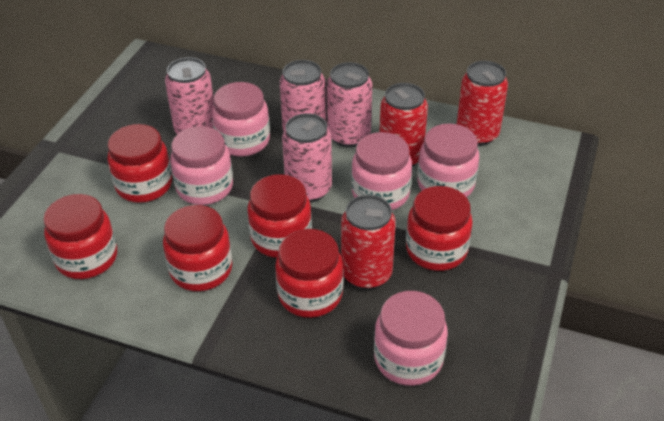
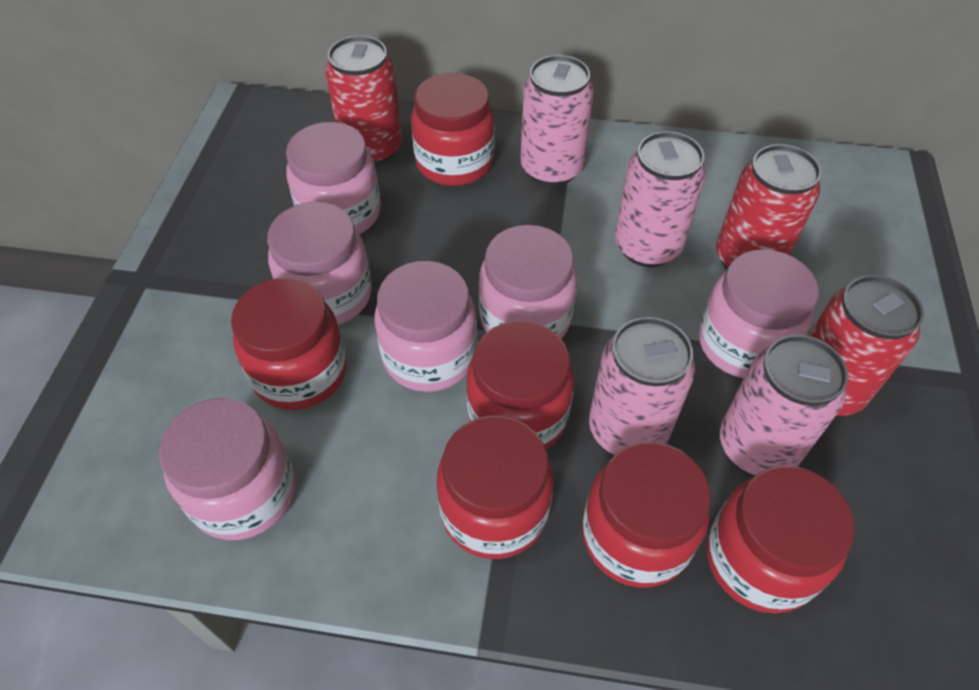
pink jar: 5 -> 6

